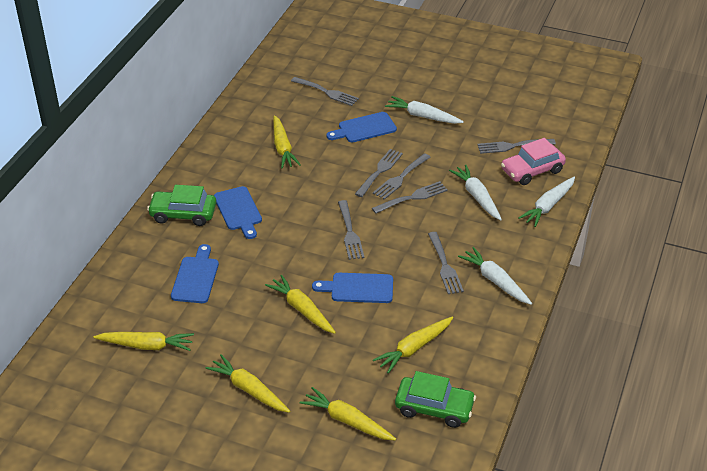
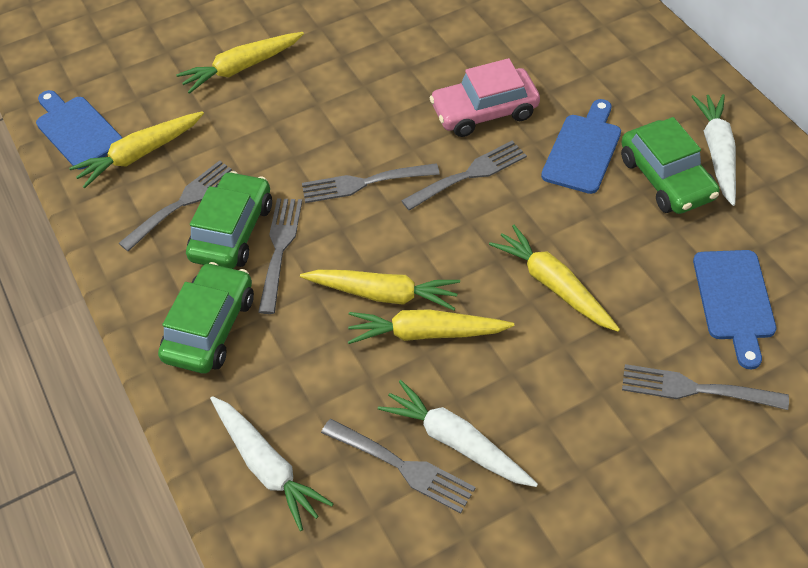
blue cutting board: 4 -> 3
green car: 2 -> 3
grey fork: 7 -> 6
white carrot: 4 -> 3
yellow carrot: 6 -> 5

